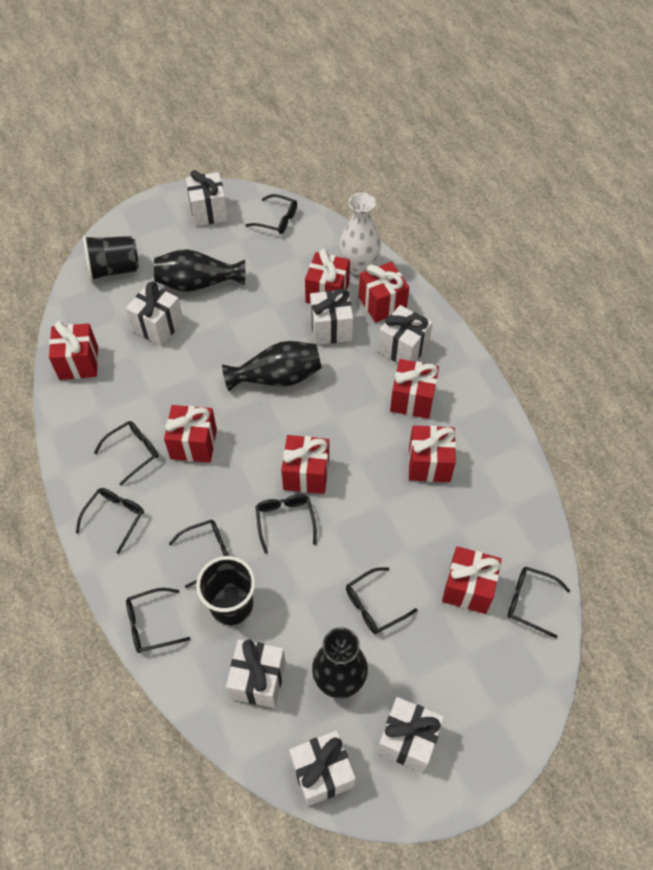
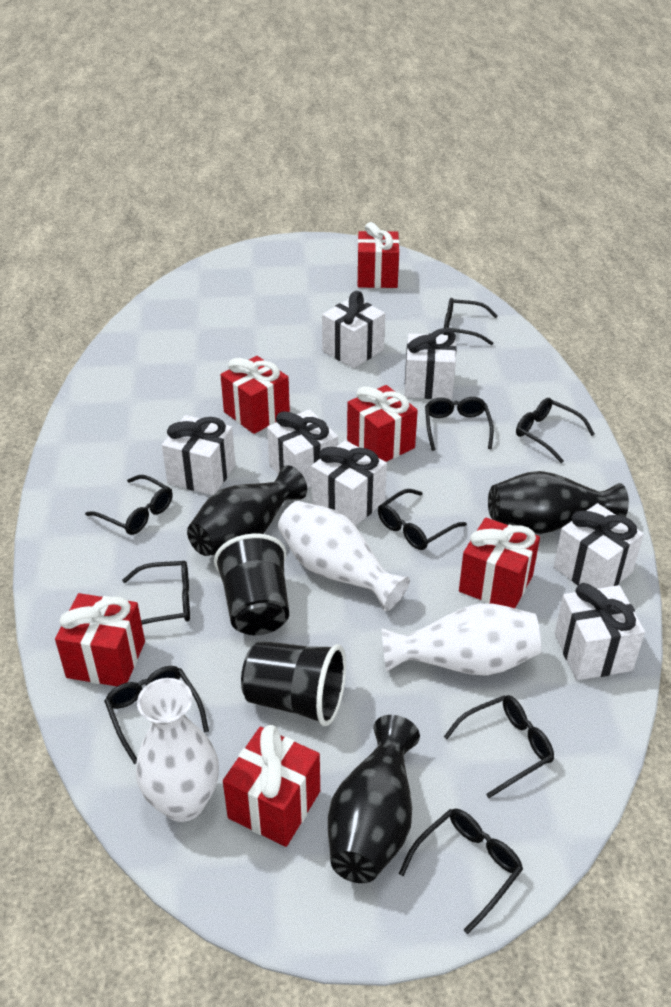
black glasses: 8 -> 9
red gift: 8 -> 6
white vase: 1 -> 3

